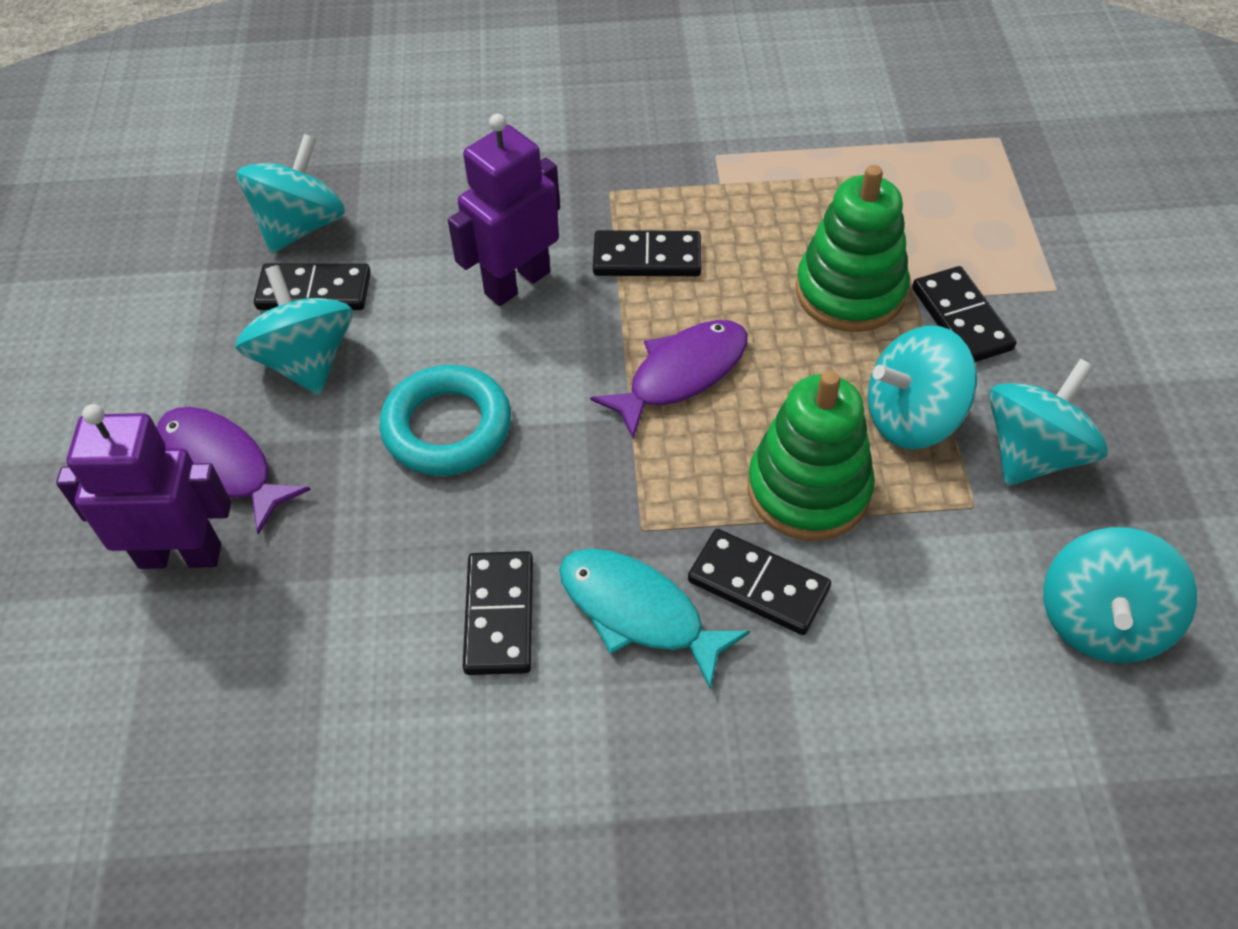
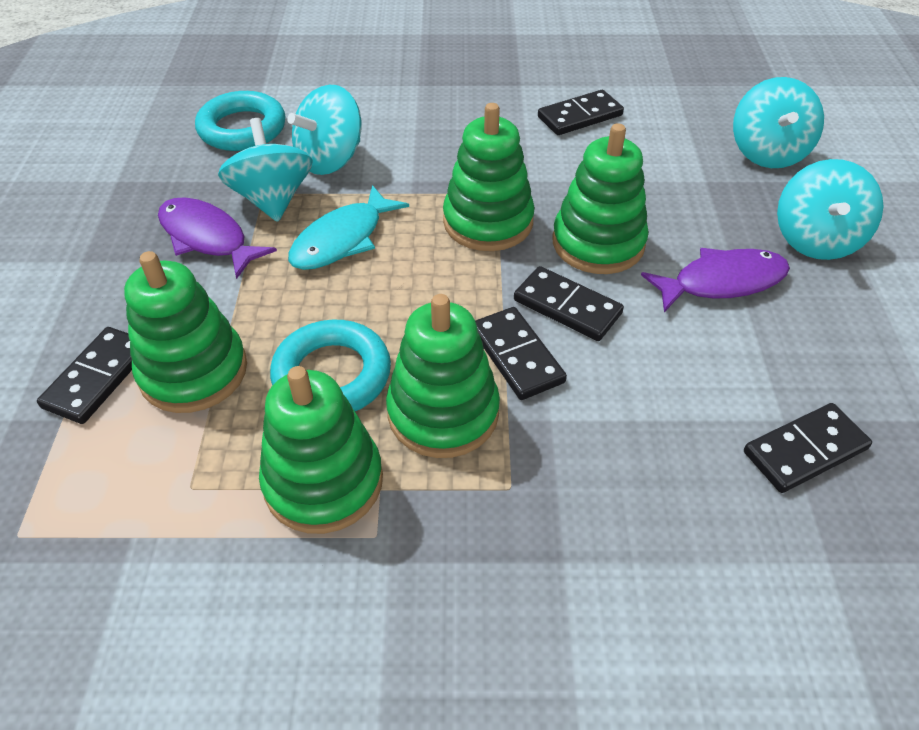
green stacking toy: 2 -> 5
purple robot: 2 -> 0
turquoise ring: 1 -> 2
turquoise spinning top: 5 -> 4

